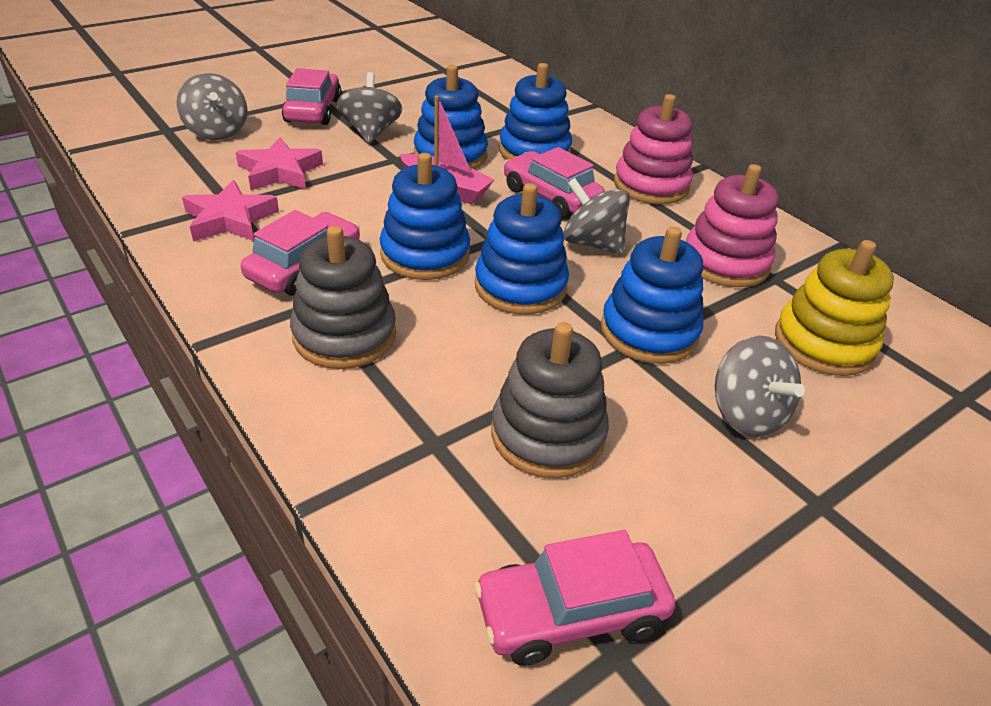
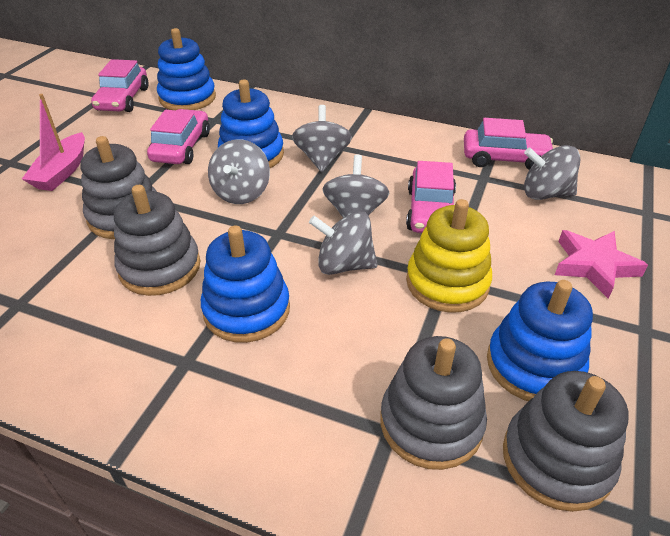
blue stacking toy: 5 -> 4
grey spinning top: 4 -> 5
grey stacking toy: 2 -> 4
pink stacking toy: 2 -> 0
pink star: 2 -> 1

